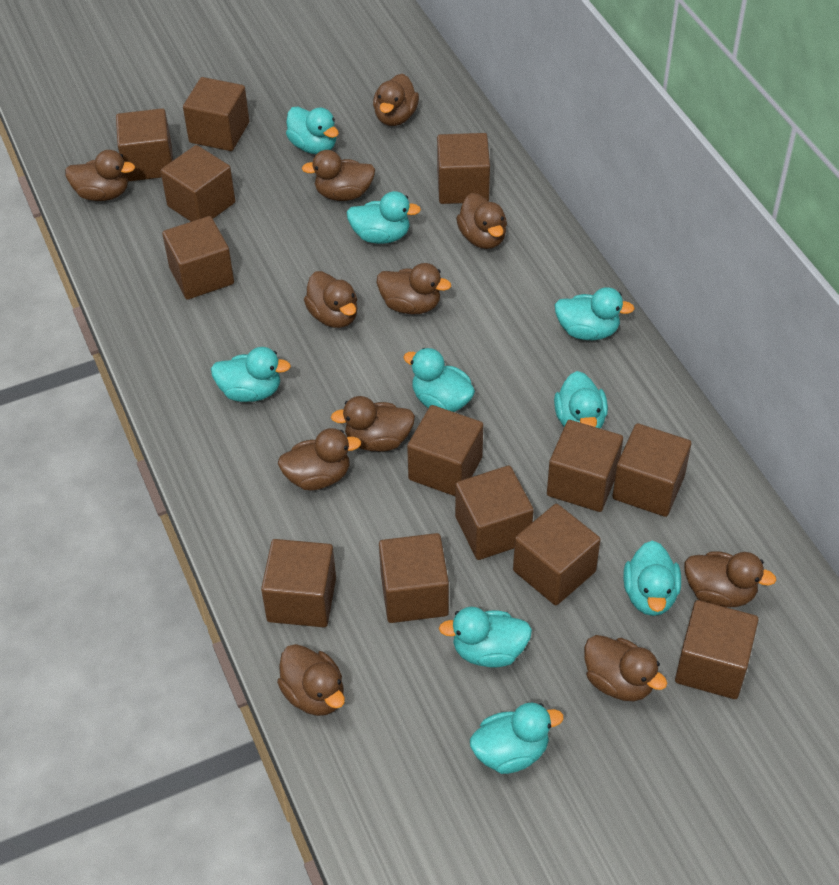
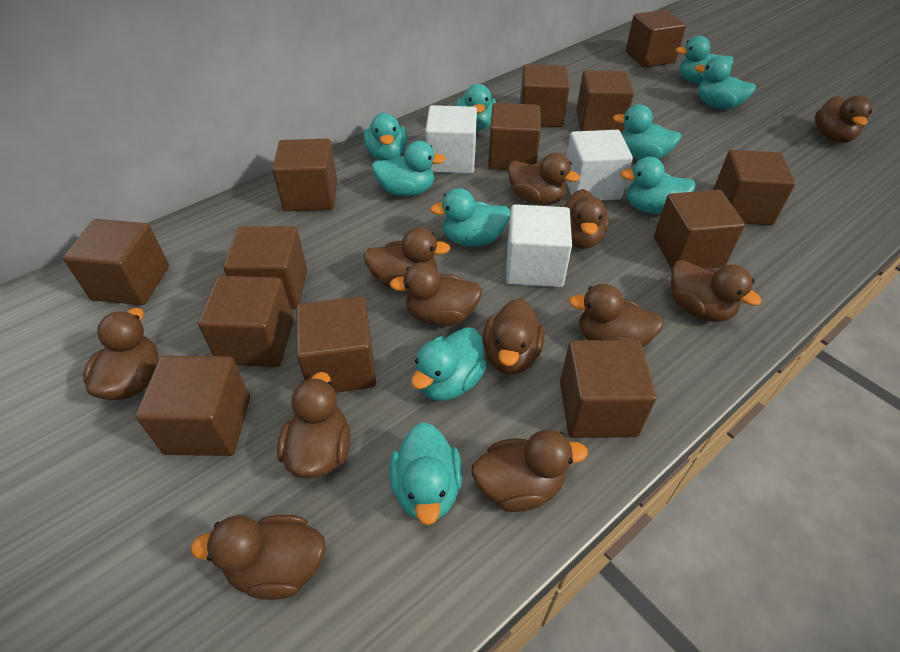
brown duck: 11 -> 12
turquoise duck: 9 -> 10
white cube: 0 -> 3

